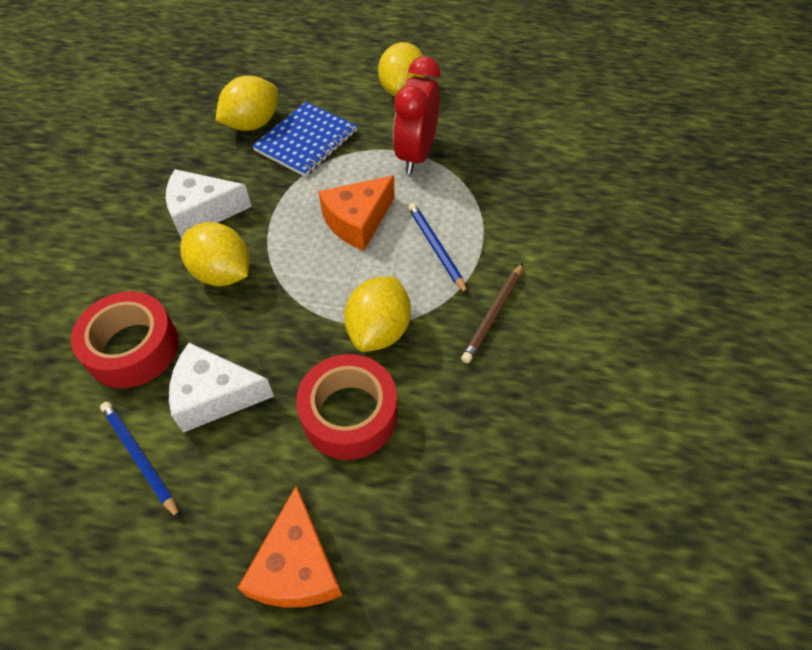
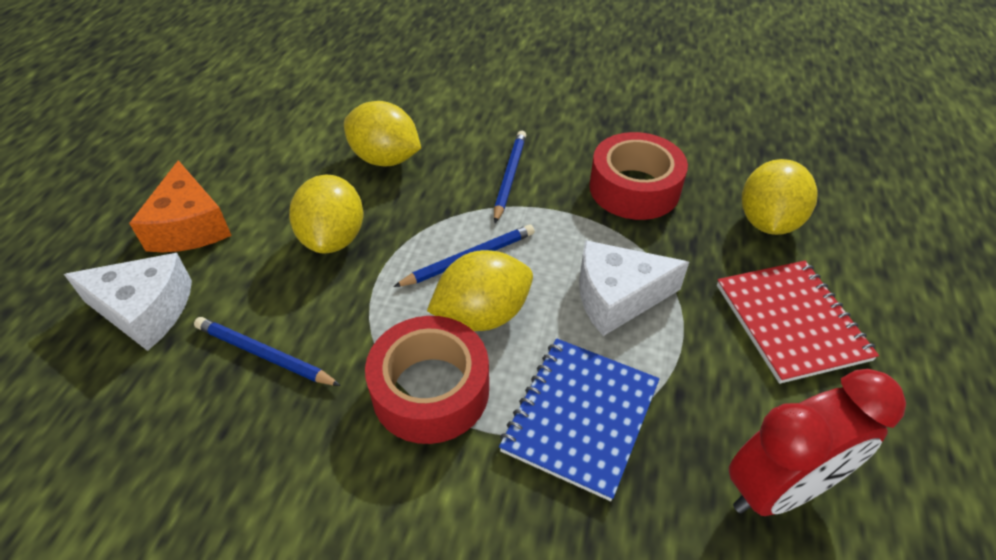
blue pencil: 2 -> 3
brown pencil: 1 -> 0
orange cheese: 2 -> 1
red notebook: 0 -> 1

